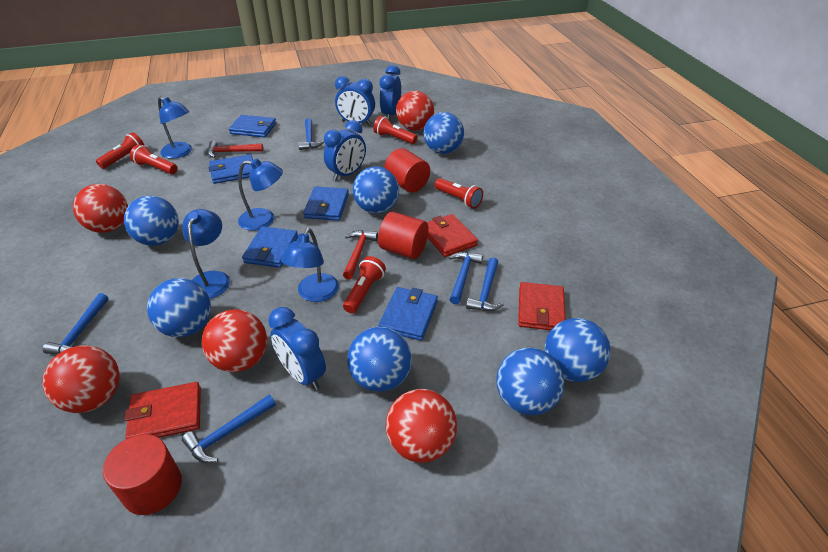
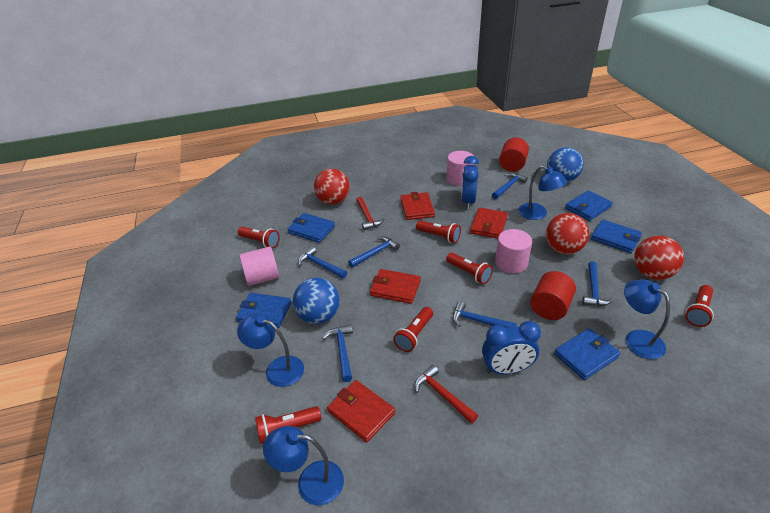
blue ball: 7 -> 2
blue clock: 4 -> 2
blue hammer: 5 -> 6
pink cylinder: 0 -> 3
red ball: 5 -> 3
red cylinder: 3 -> 2
red flashlight: 5 -> 6
red wallet: 3 -> 4

